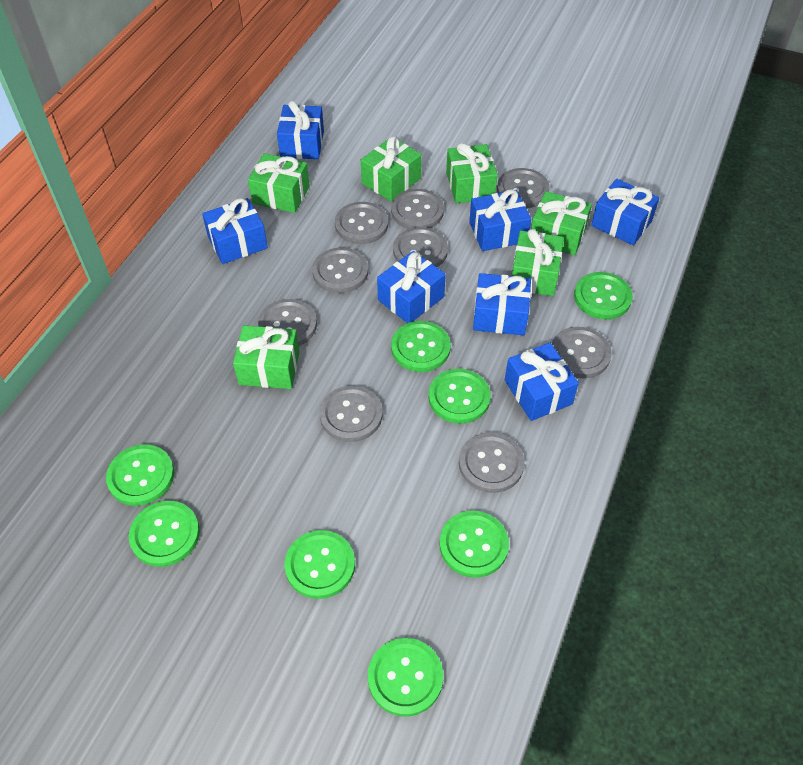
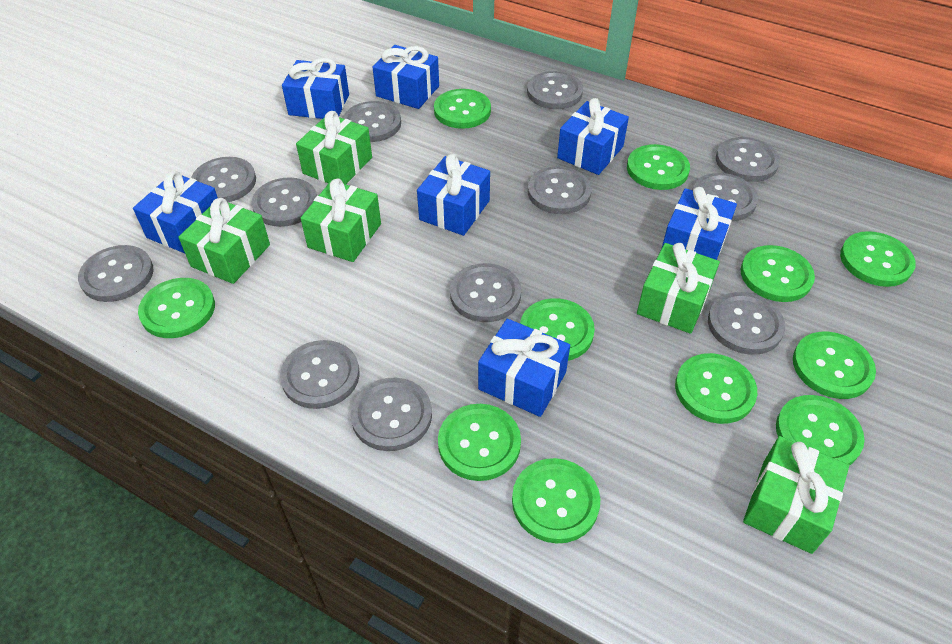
green button: 8 -> 11
green gift: 6 -> 5
grey button: 9 -> 12

